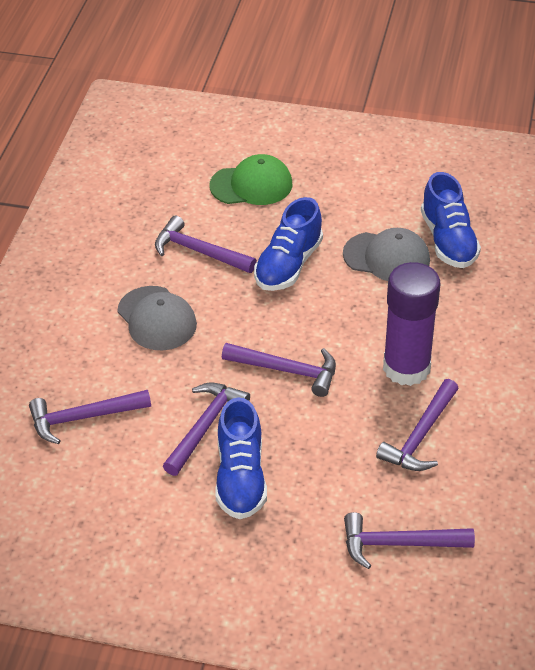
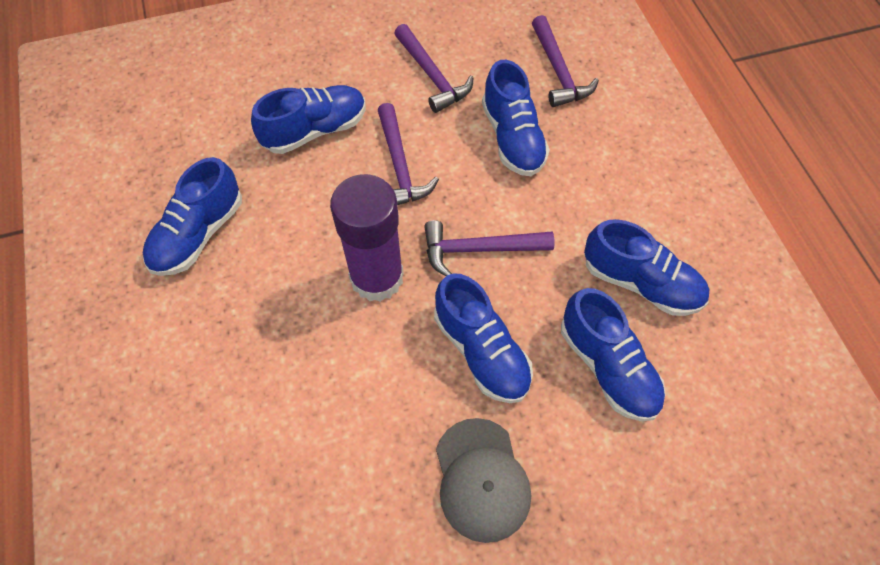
blue shoe: 3 -> 6
green cap: 1 -> 0
grey cap: 2 -> 1
purple hammer: 6 -> 4

